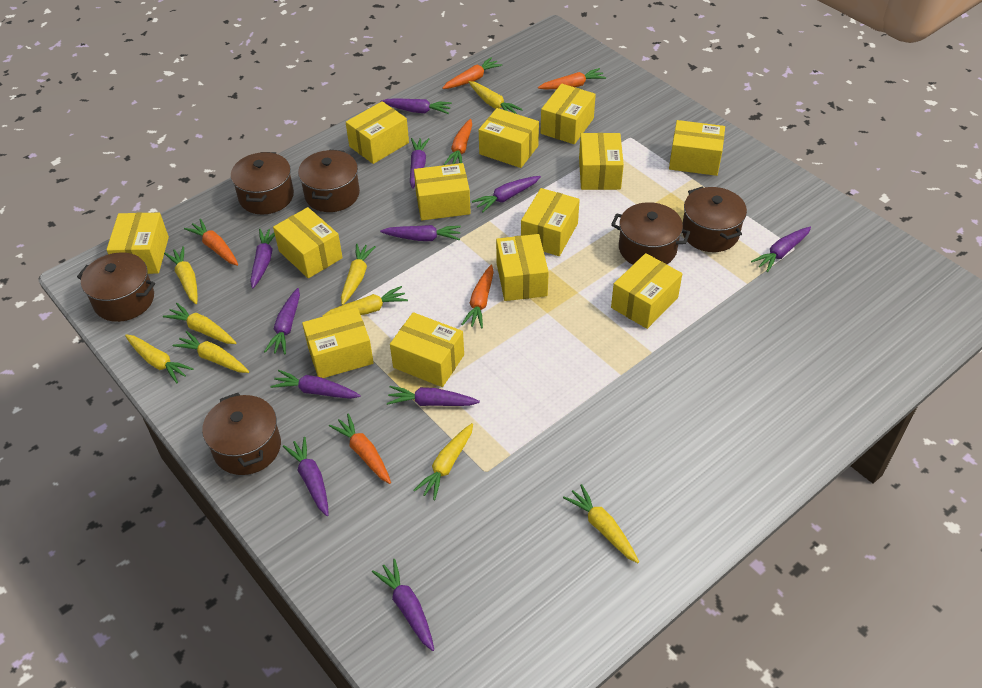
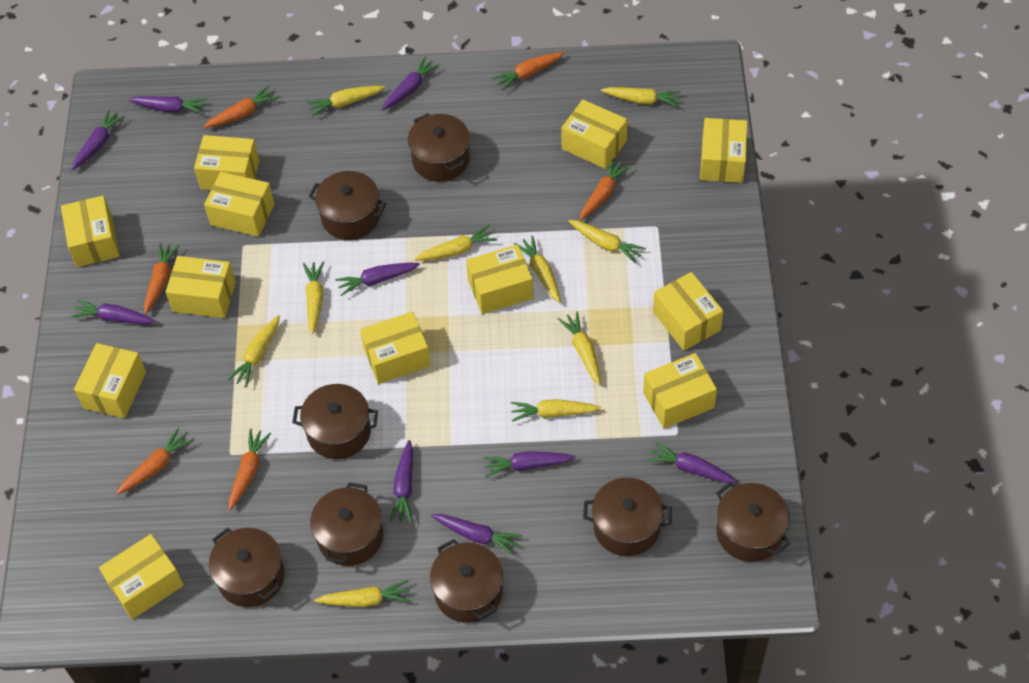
brown pot: 6 -> 8
purple carrot: 11 -> 9
yellow box: 13 -> 12
yellow carrot: 9 -> 10

